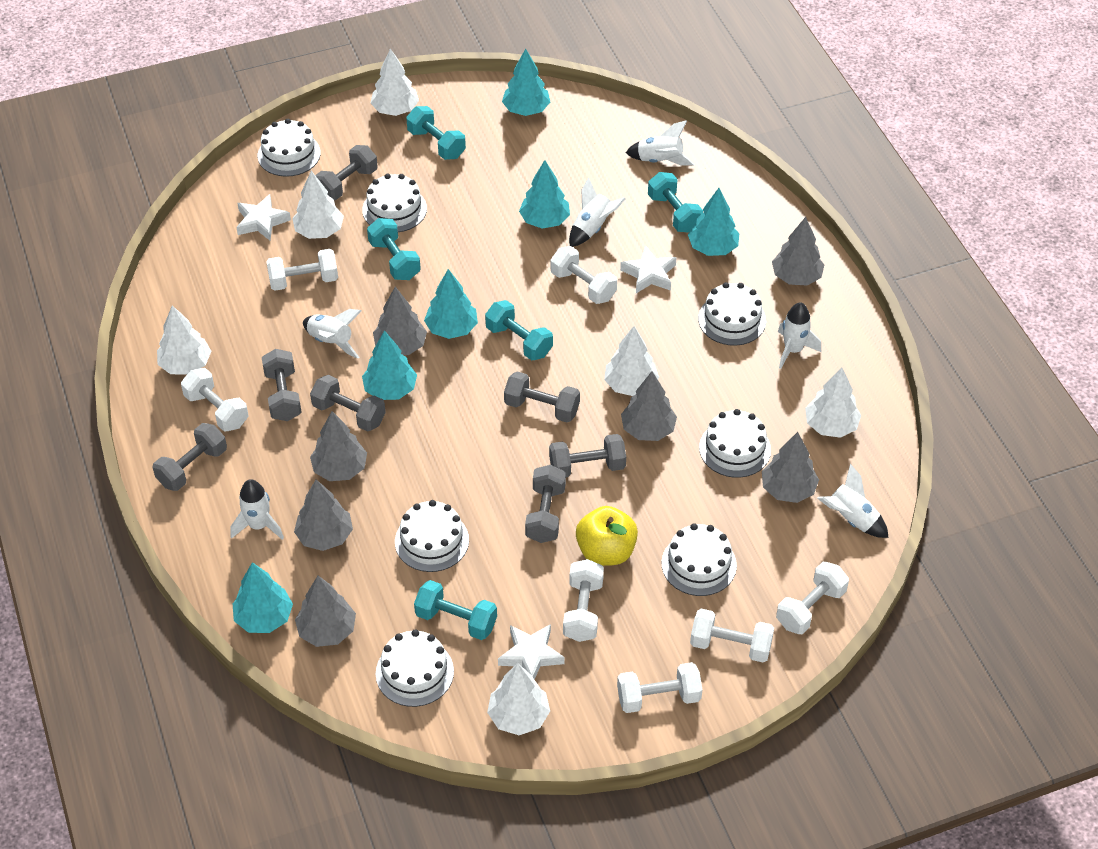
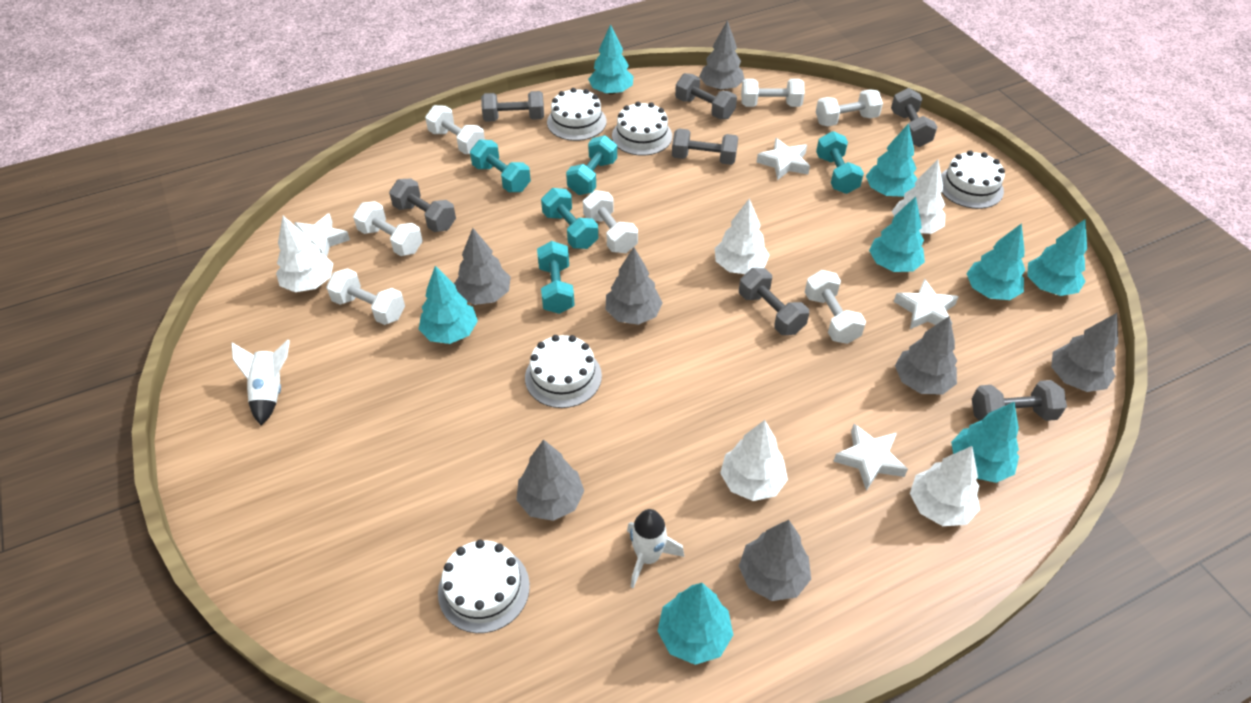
turquoise tree: 6 -> 8
white cake: 7 -> 5
white rocket: 6 -> 2
white star: 3 -> 4
white tree: 6 -> 5
yellow apple: 1 -> 0

